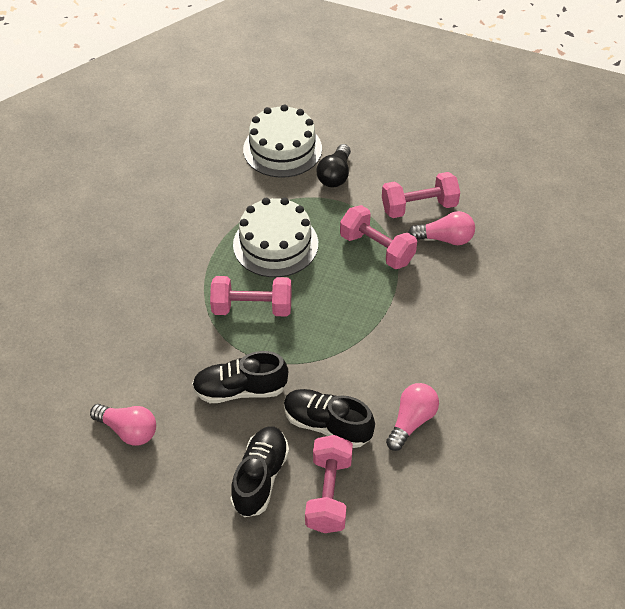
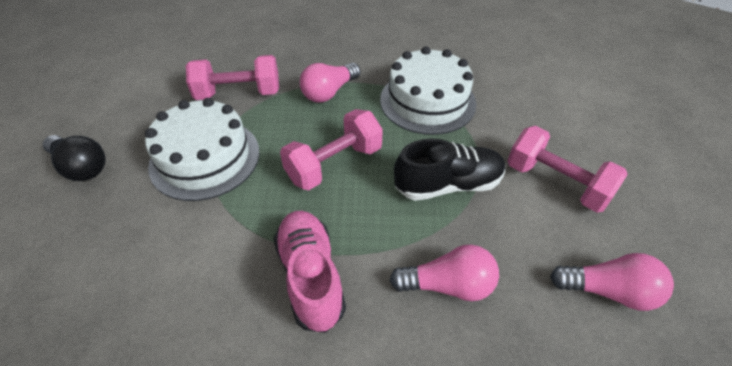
black shoe: 3 -> 1
pink dumbbell: 4 -> 3
pink shoe: 0 -> 1

